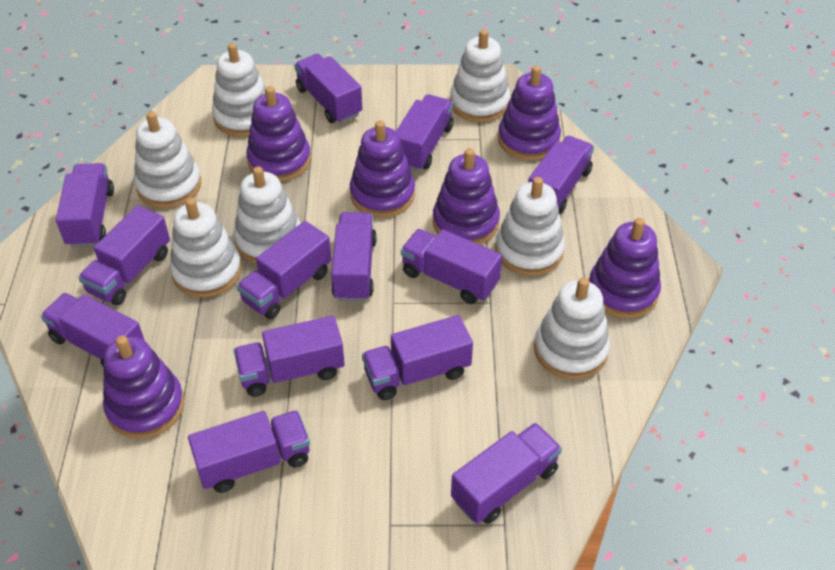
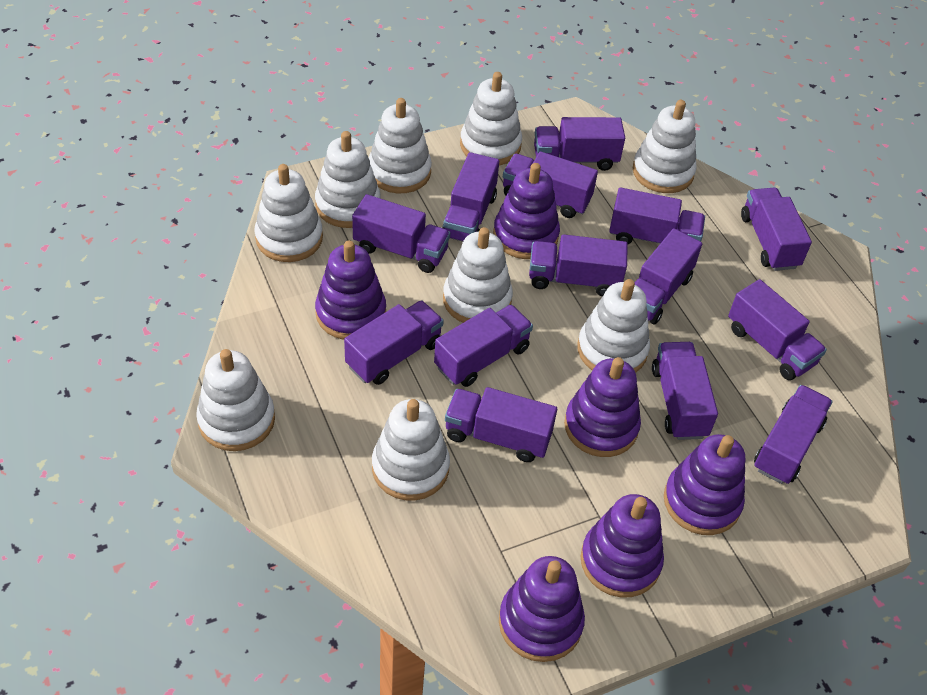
purple truck: 13 -> 14
white stacking toy: 7 -> 9

